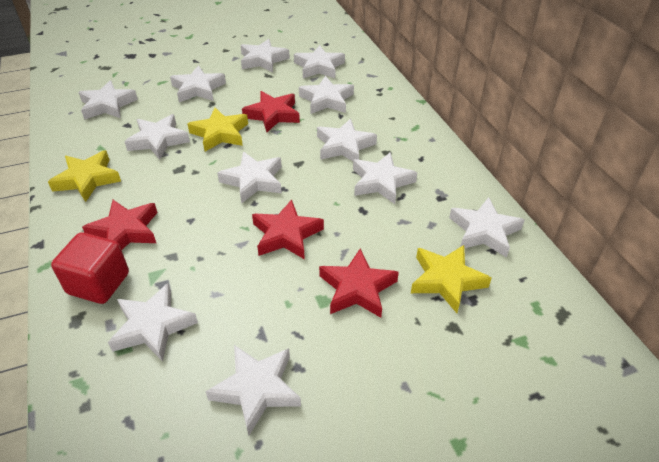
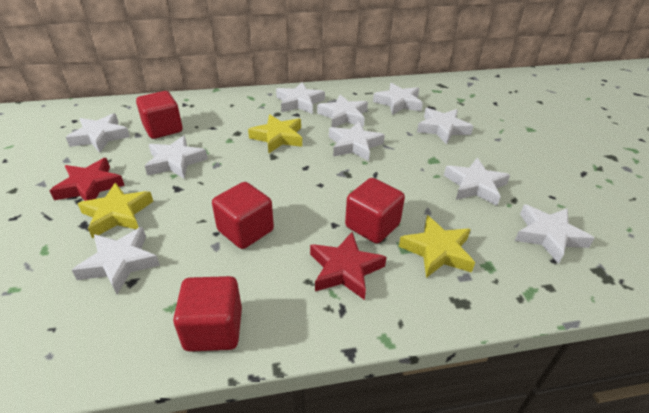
red cube: 1 -> 4
red star: 4 -> 2
white star: 12 -> 10

